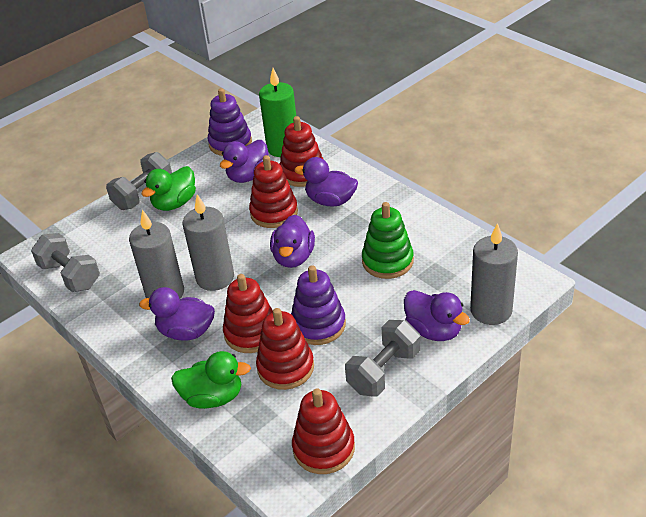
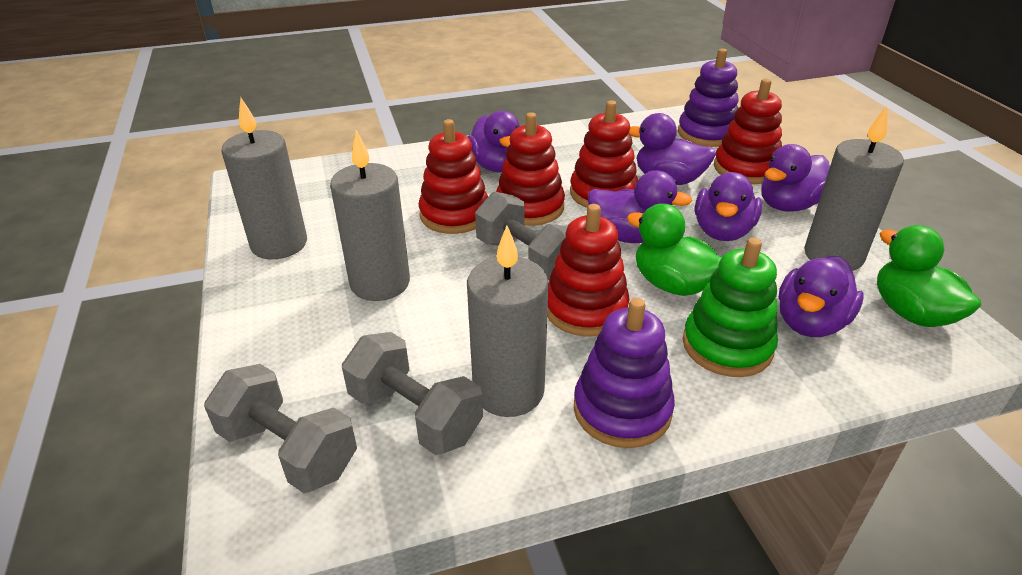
green candle: 1 -> 0
grey candle: 3 -> 4
purple duck: 5 -> 6

